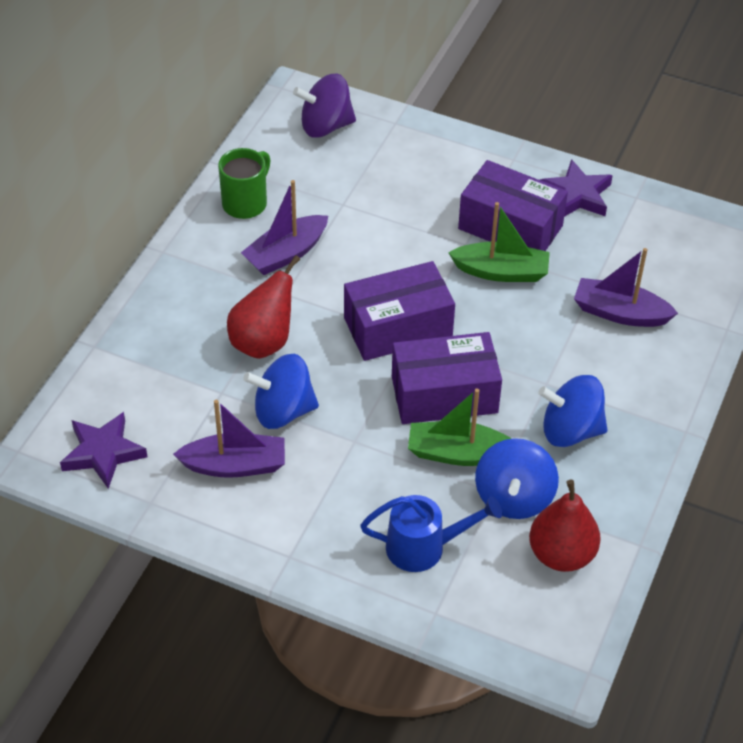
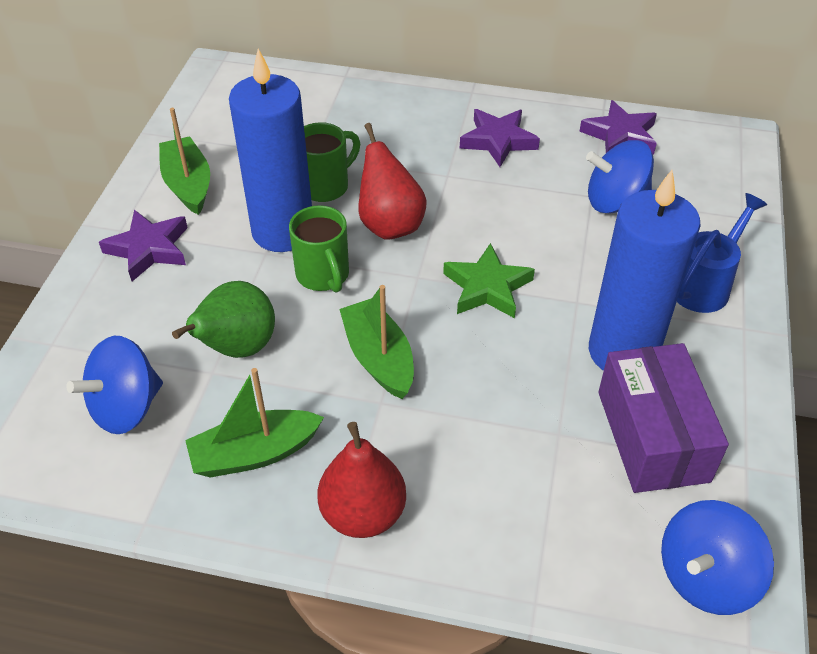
blue candle: 0 -> 2
green boat: 2 -> 3
green mug: 1 -> 2
green pear: 0 -> 1
green star: 0 -> 1
purple boat: 3 -> 0
purple box: 3 -> 1
purple spinning top: 1 -> 0
purple star: 2 -> 3

